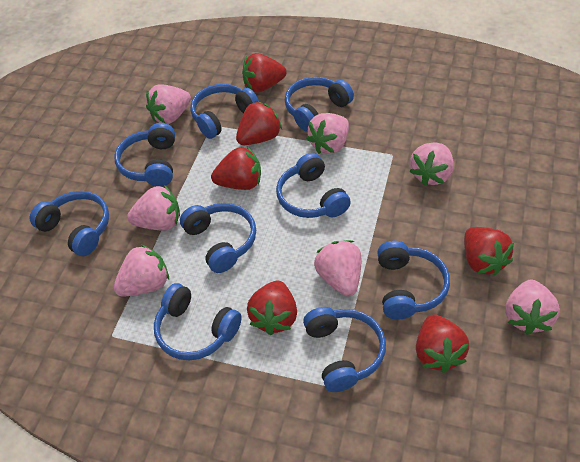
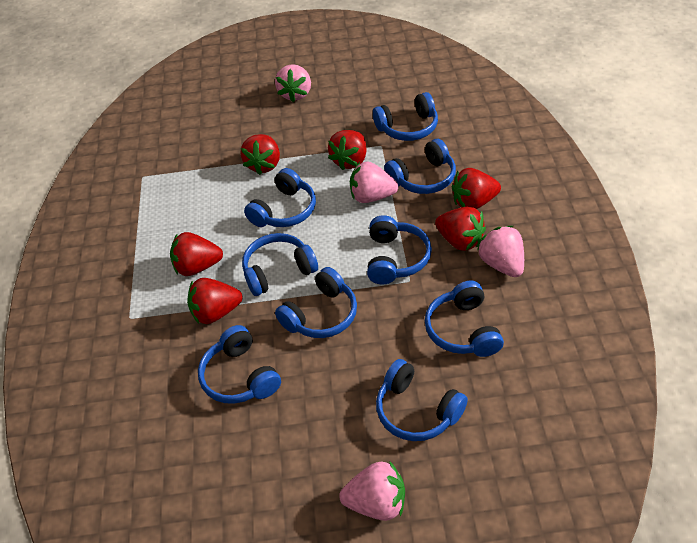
pink strawberry: 7 -> 4

